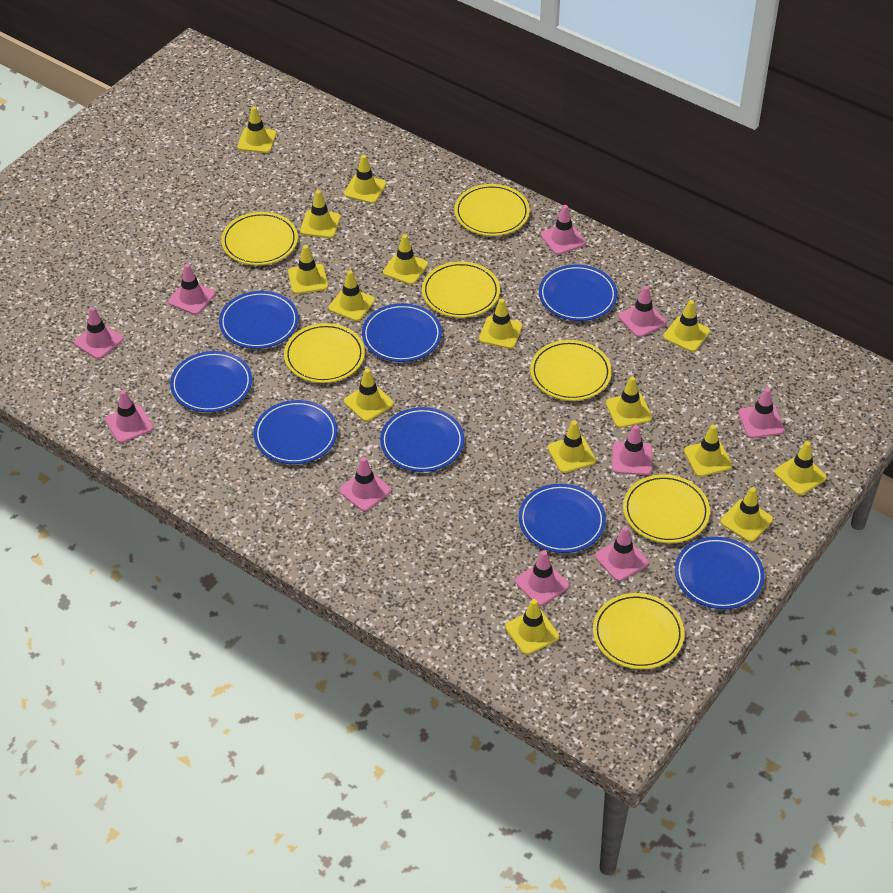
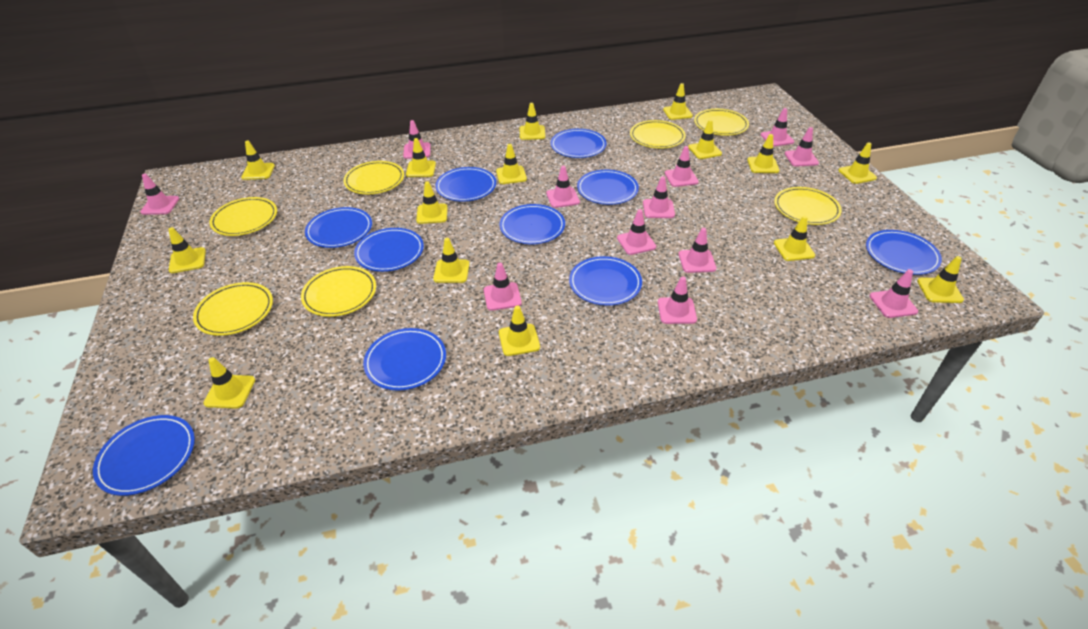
blue plate: 8 -> 10
pink traffic cone: 10 -> 12

